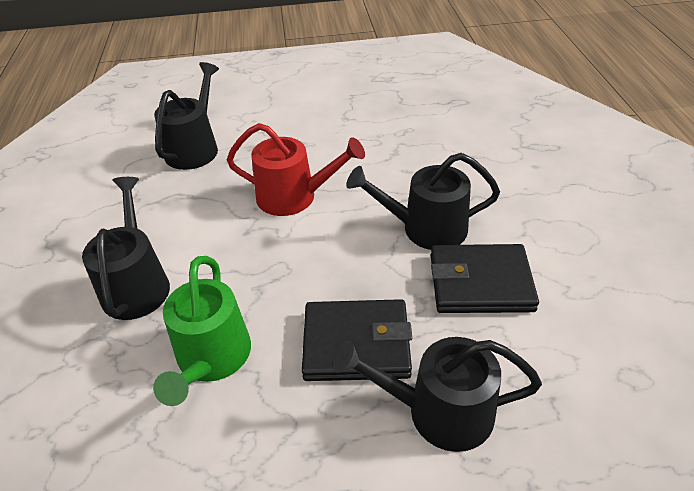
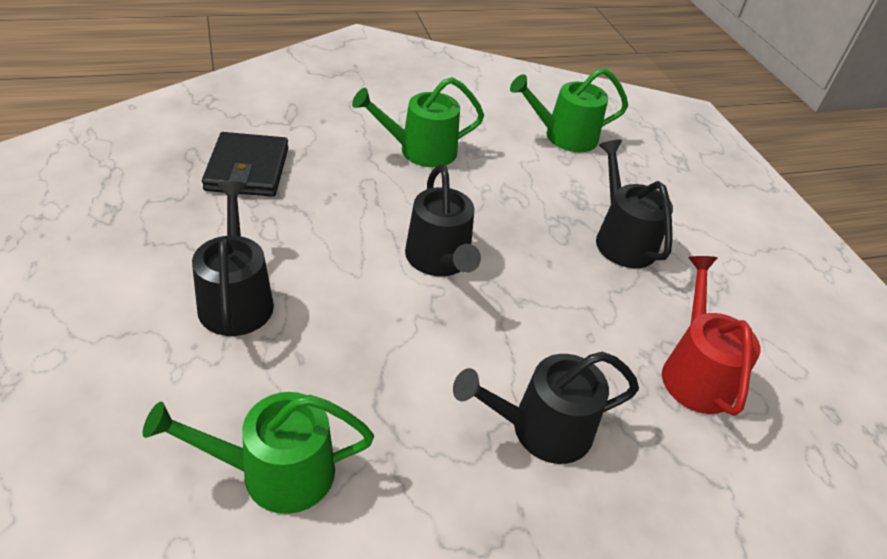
black wallet: 2 -> 1
green watering can: 1 -> 3

